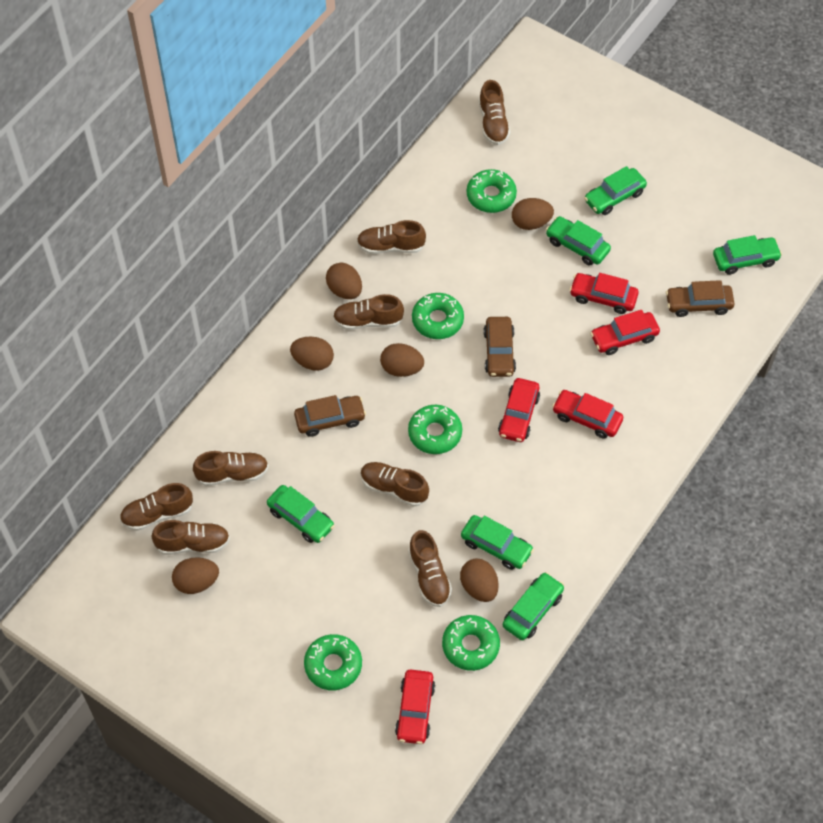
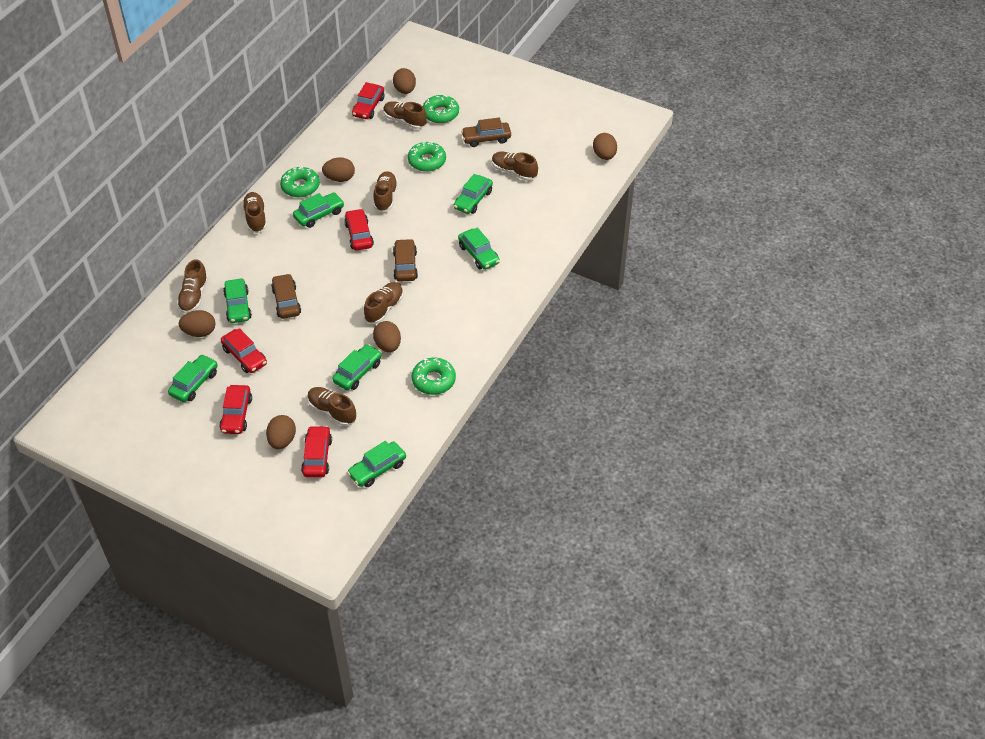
brown shoe: 8 -> 7
green car: 6 -> 7
green donut: 5 -> 4

